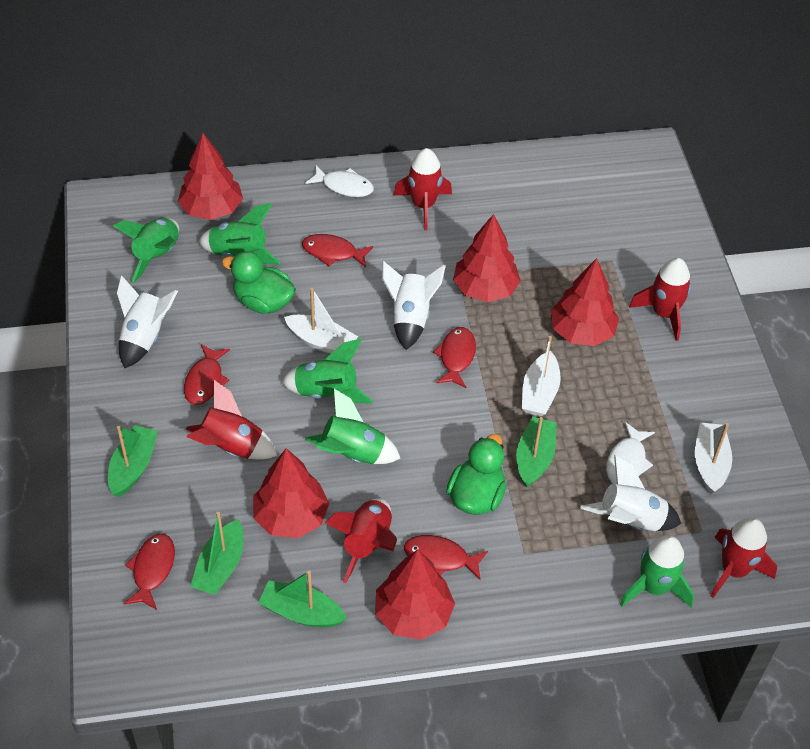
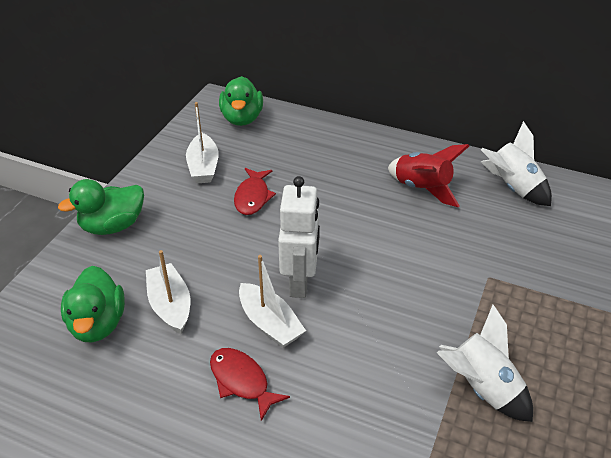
green boat: 4 -> 0
green duck: 2 -> 3
green rocket: 5 -> 0
red fish: 5 -> 2
red rocket: 5 -> 1
red tree: 5 -> 0
white fish: 2 -> 0
white robot: 0 -> 1
white rocket: 3 -> 2

